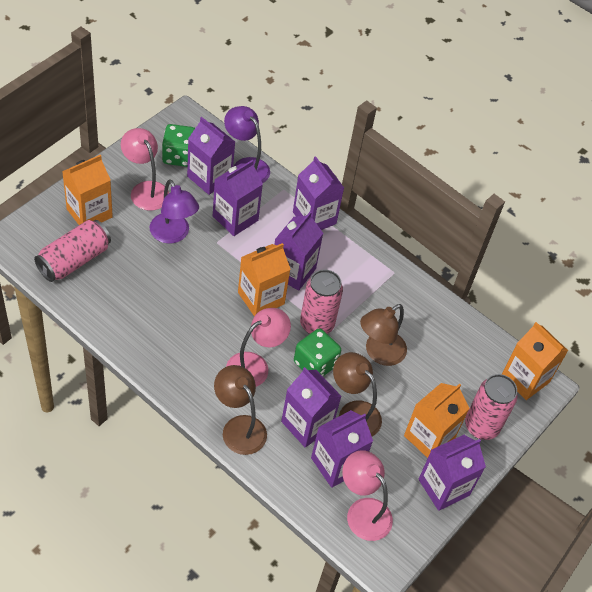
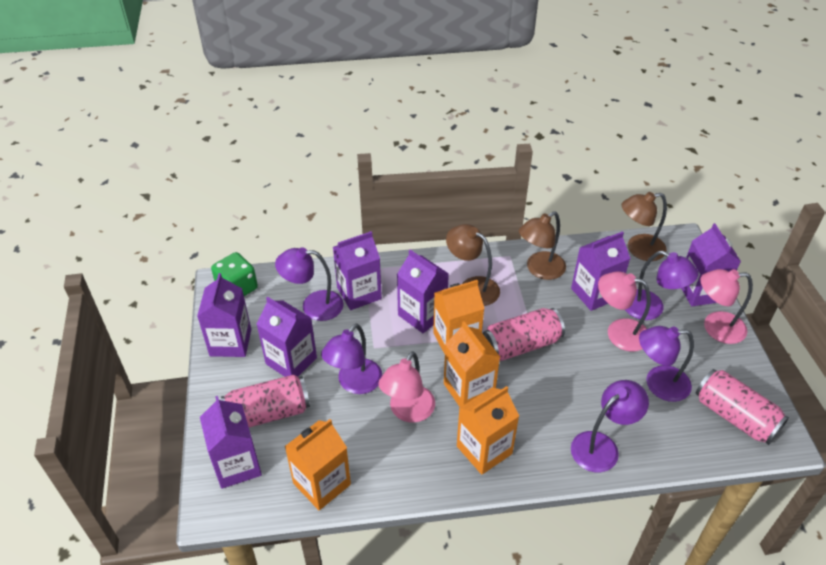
green dice: 2 -> 1
purple lamp: 2 -> 5

